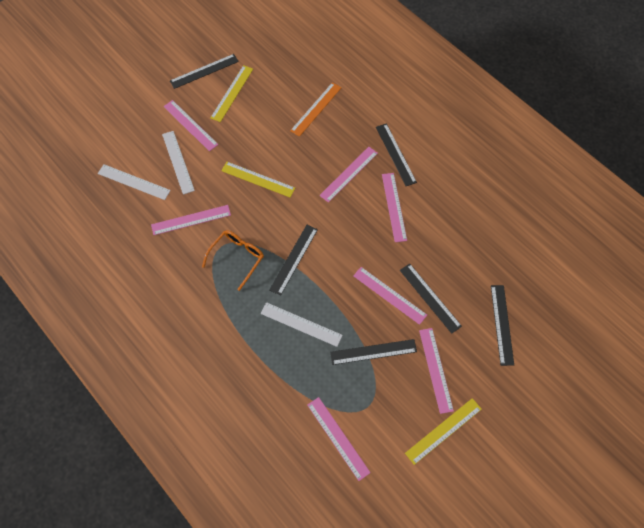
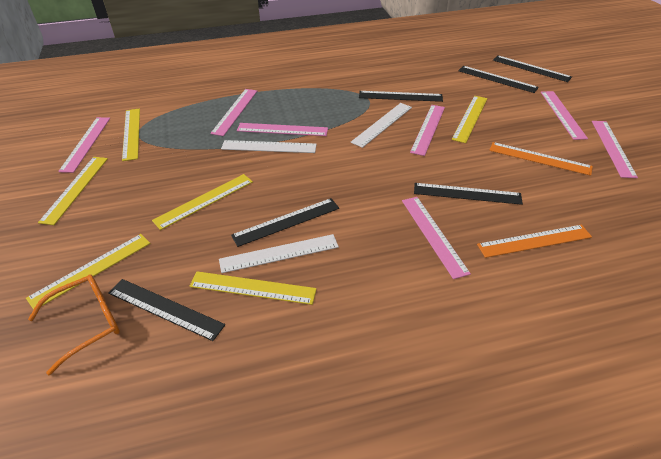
orange ruler: 1 -> 2
yellow ruler: 3 -> 6

